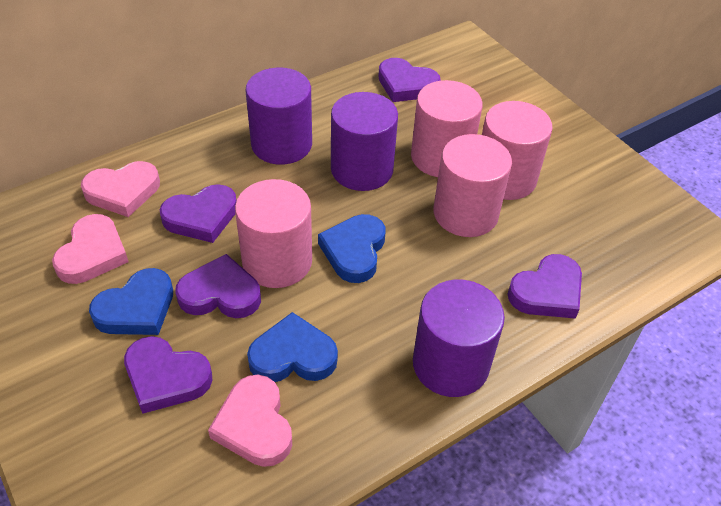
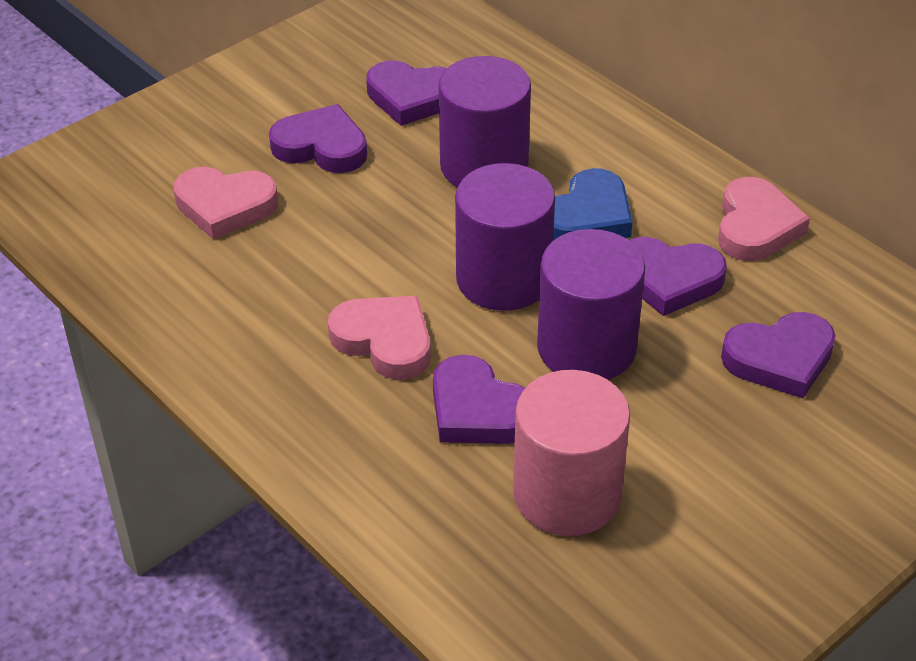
blue heart: 3 -> 1
pink cylinder: 4 -> 1

